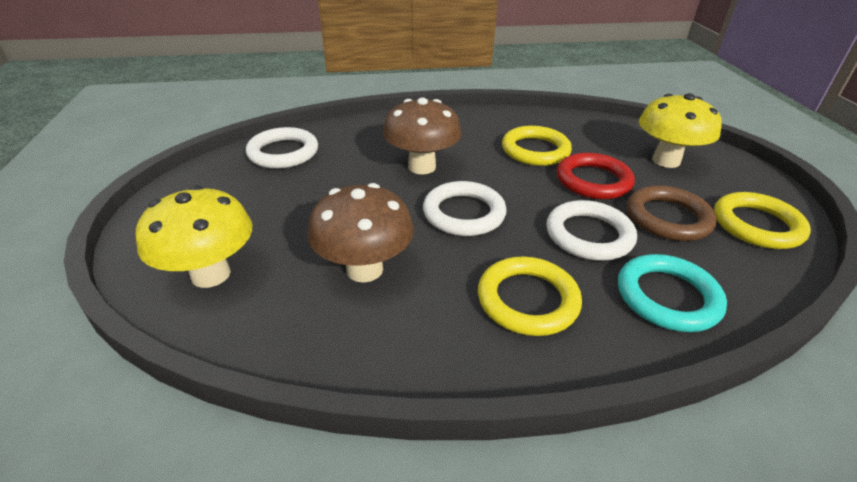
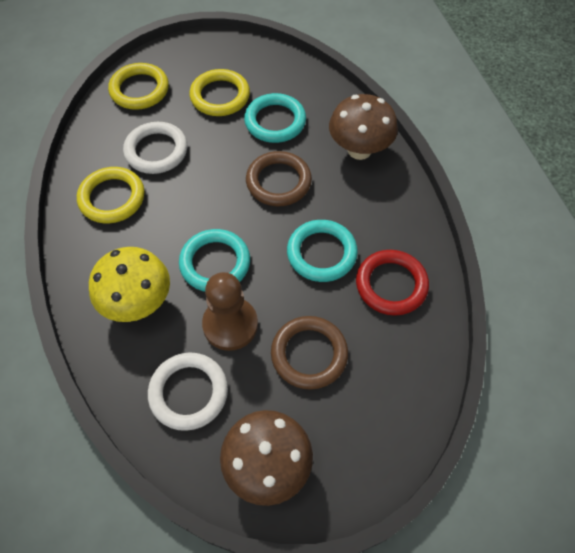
brown pawn: 0 -> 1
brown ring: 1 -> 2
turquoise ring: 1 -> 3
white ring: 3 -> 2
yellow mushroom: 2 -> 1

